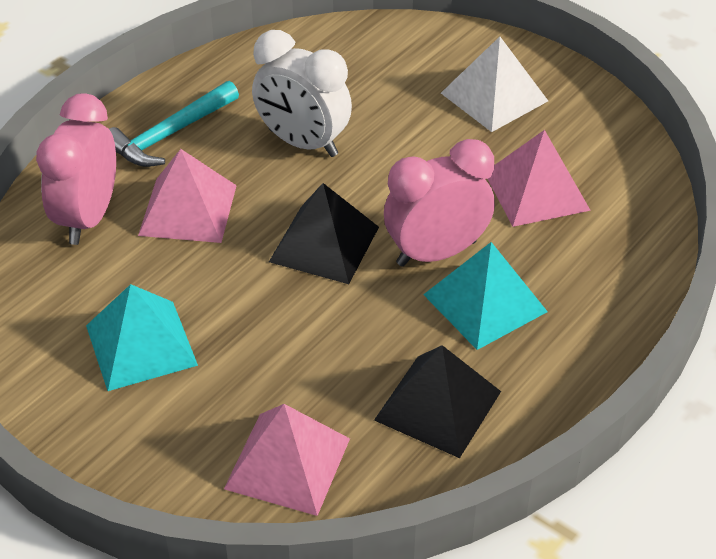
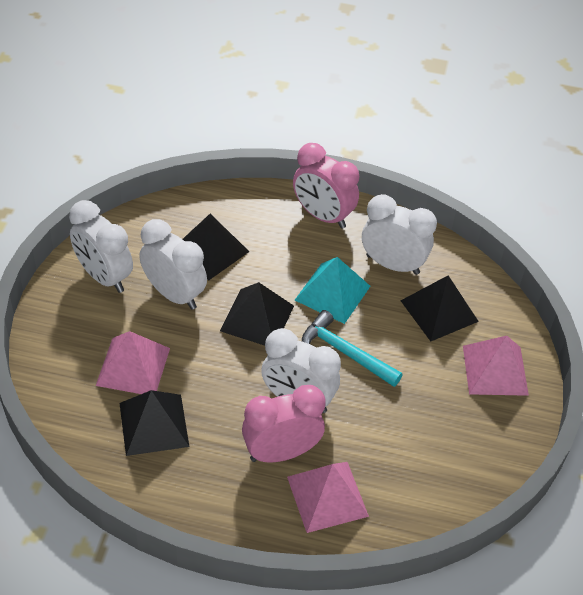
black pyramid: 2 -> 4
turquoise pyramid: 2 -> 1
white clock: 1 -> 4
white pyramid: 1 -> 0

